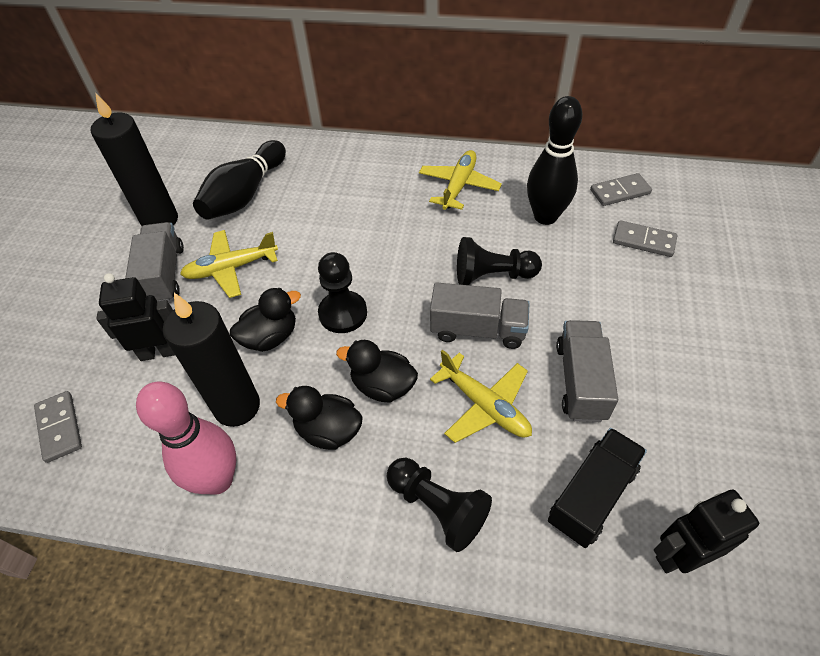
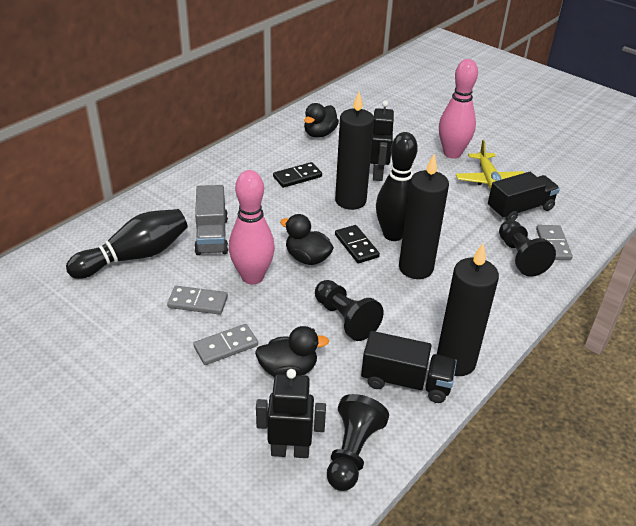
black candle: 2 -> 3
black domino: 0 -> 2
black truck: 1 -> 2
grey truck: 3 -> 1
pink bowling pin: 1 -> 2
yellow plane: 3 -> 1

